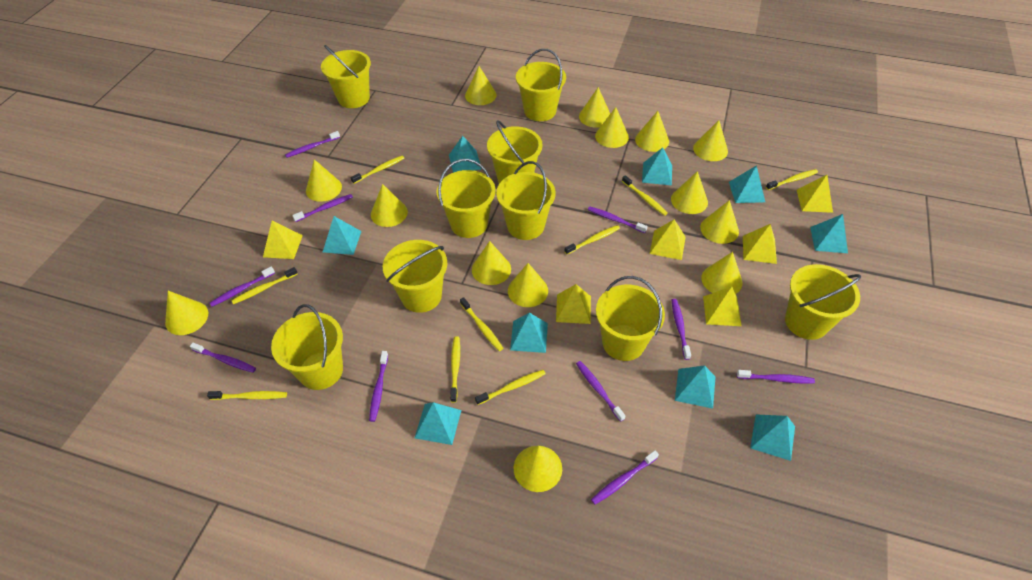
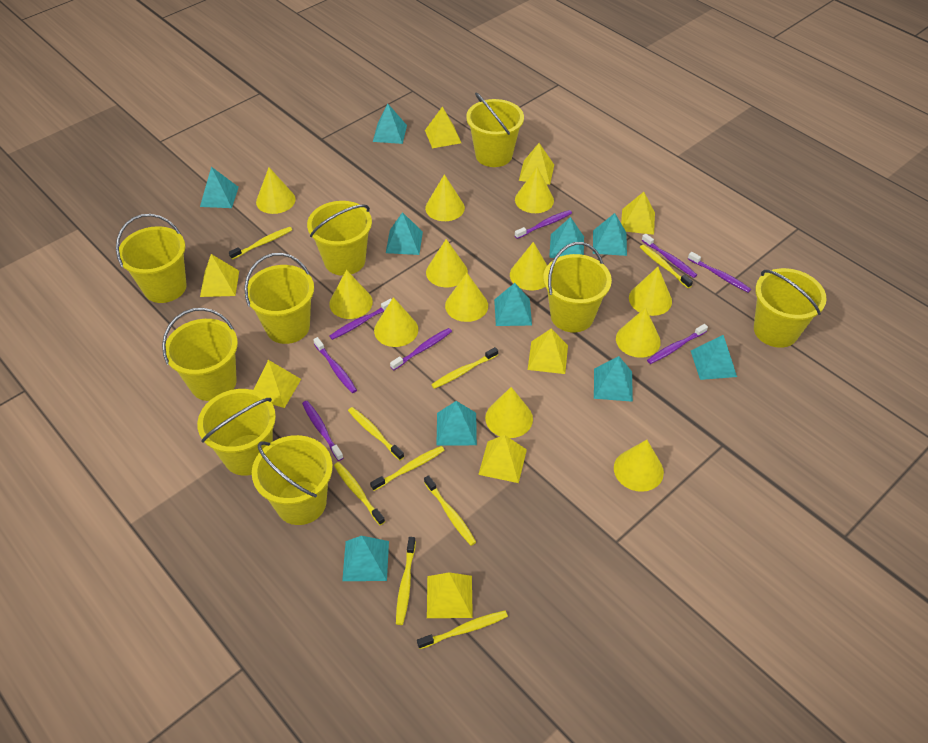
purple toothbrush: 10 -> 8
turquoise pyramid: 9 -> 10
yellow cone: 14 -> 12
yellow pyramid: 6 -> 8

